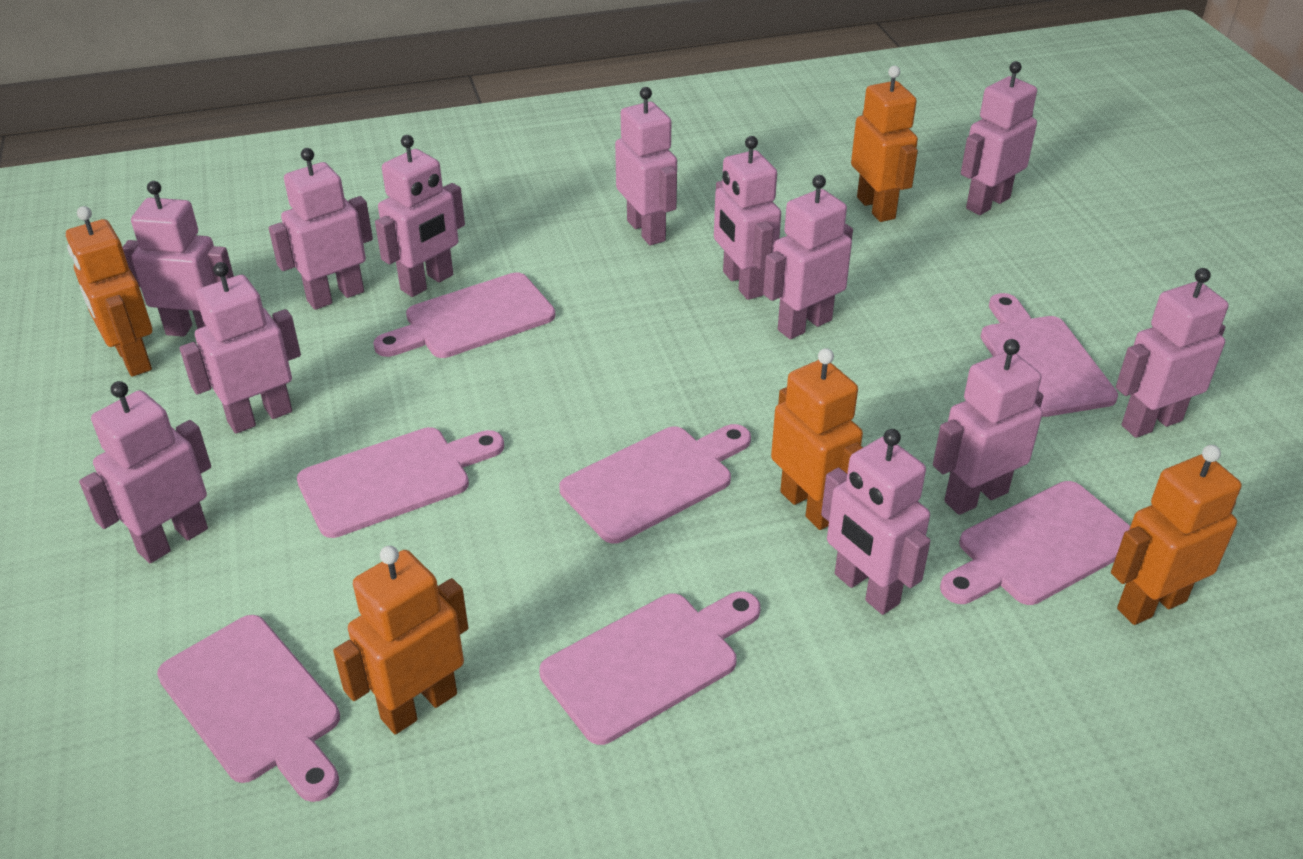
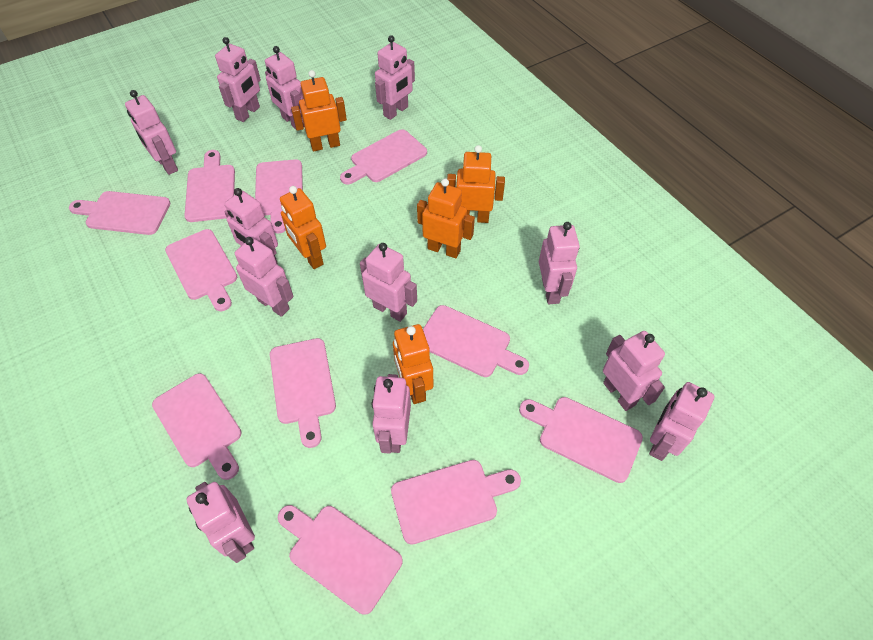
pink cutting board: 7 -> 11

